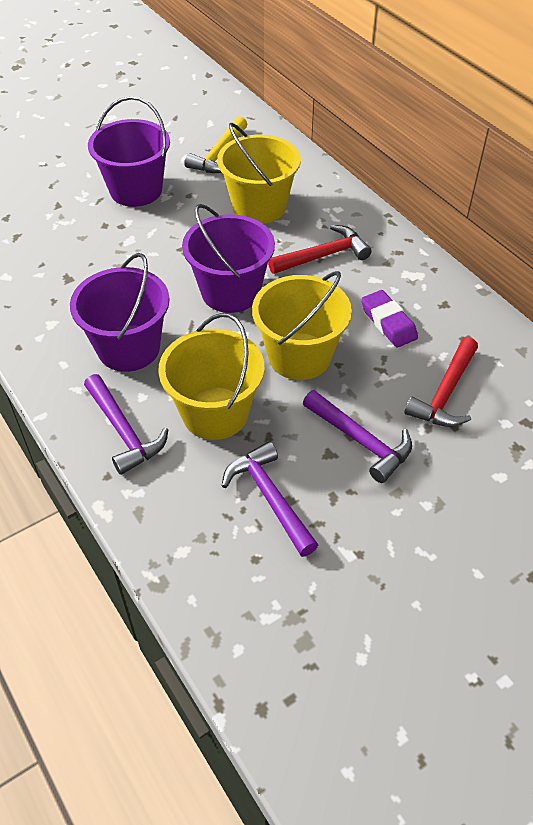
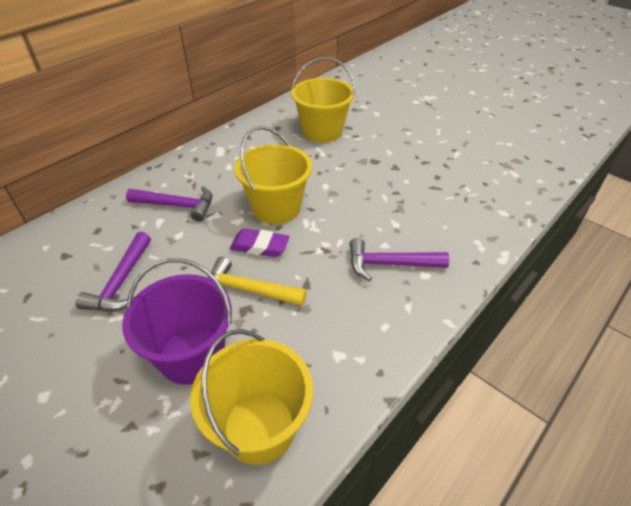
purple bucket: 3 -> 1
red hammer: 2 -> 0

